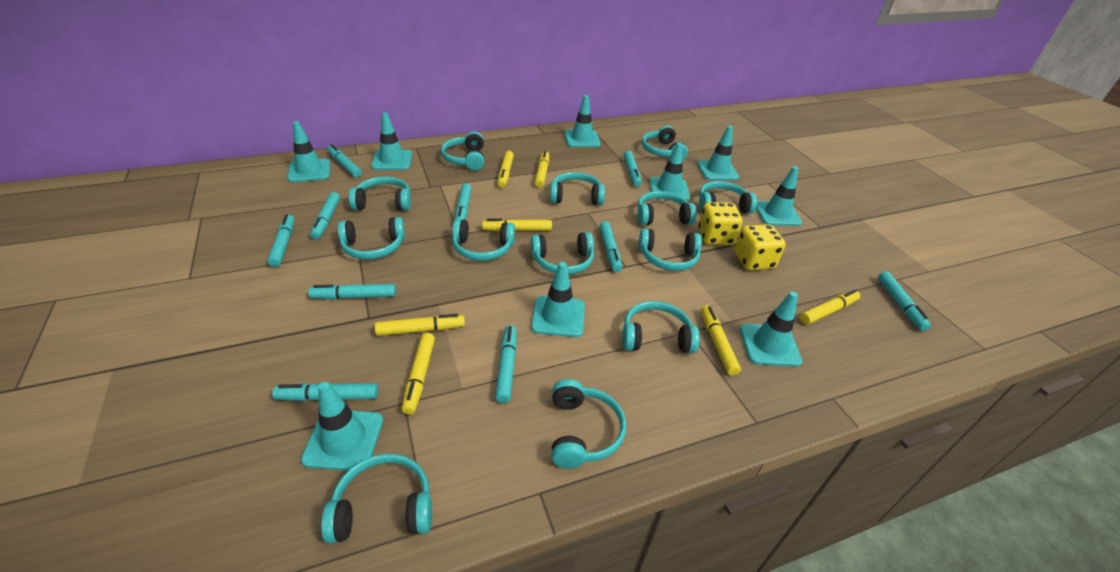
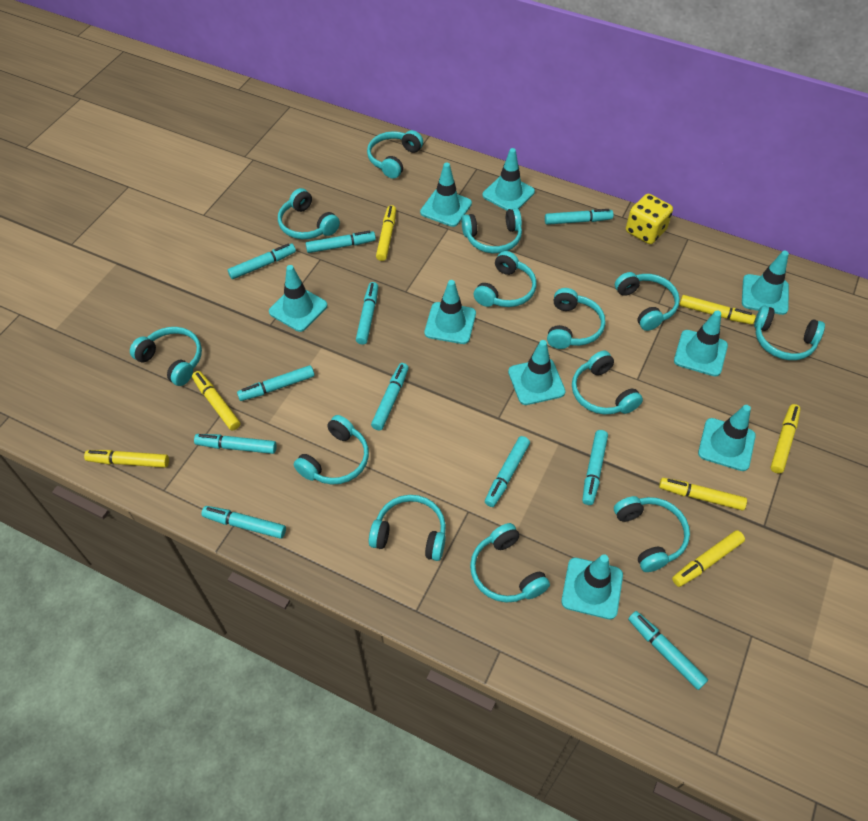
turquoise marker: 10 -> 11
yellow dice: 2 -> 1

